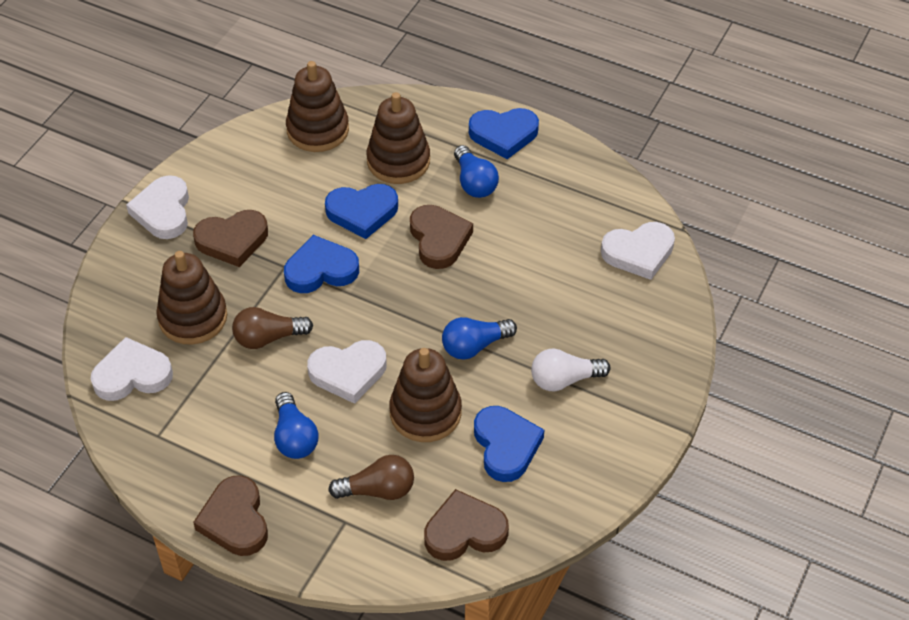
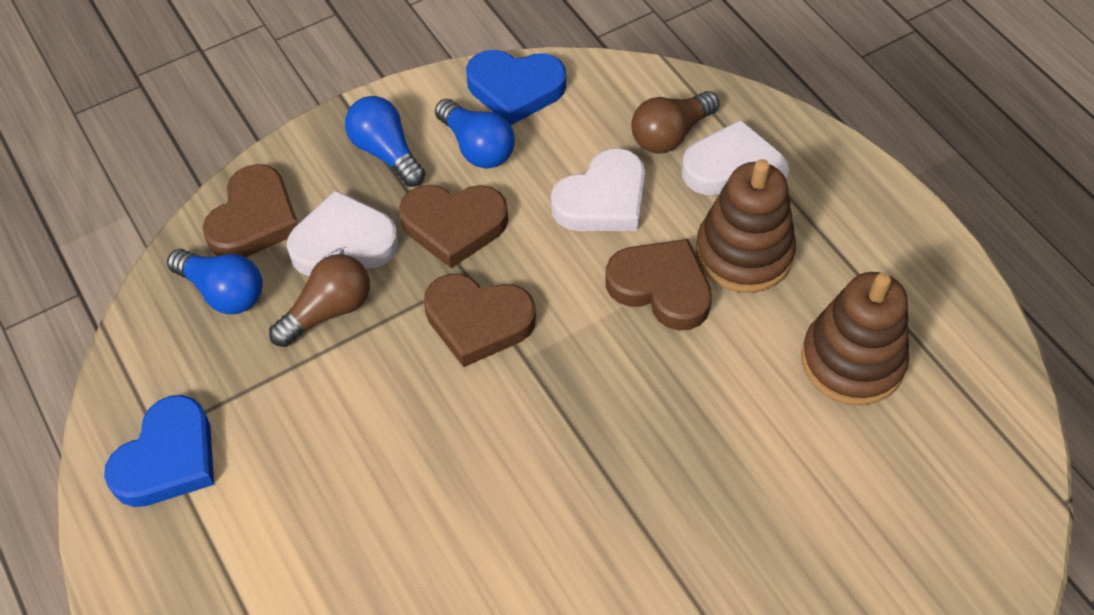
blue heart: 4 -> 2
brown stacking toy: 4 -> 2
white heart: 4 -> 3
white light bulb: 1 -> 0

